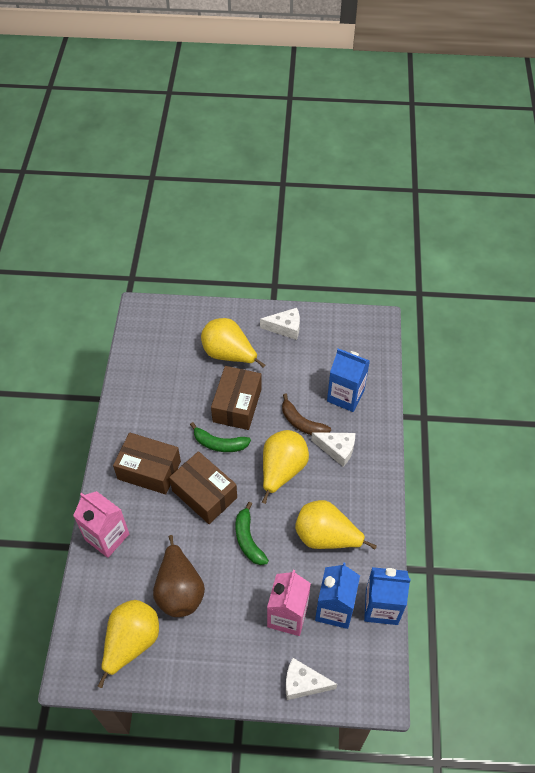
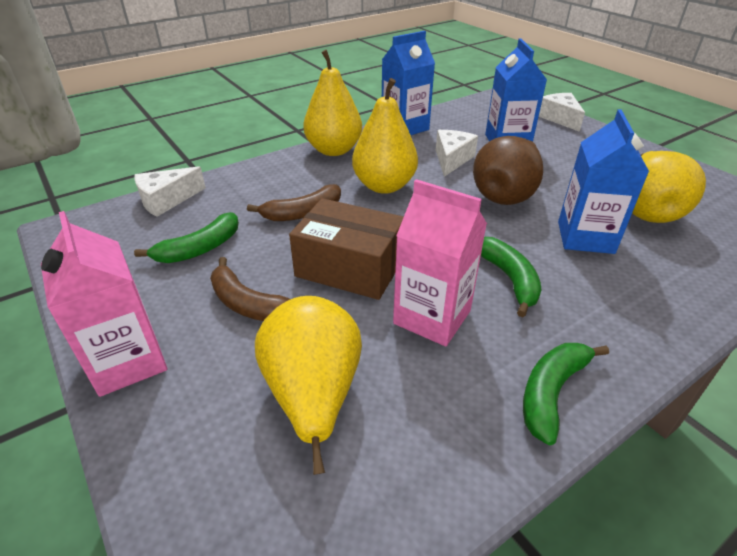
brown banana: 1 -> 2
brown box: 3 -> 1
green banana: 2 -> 3

